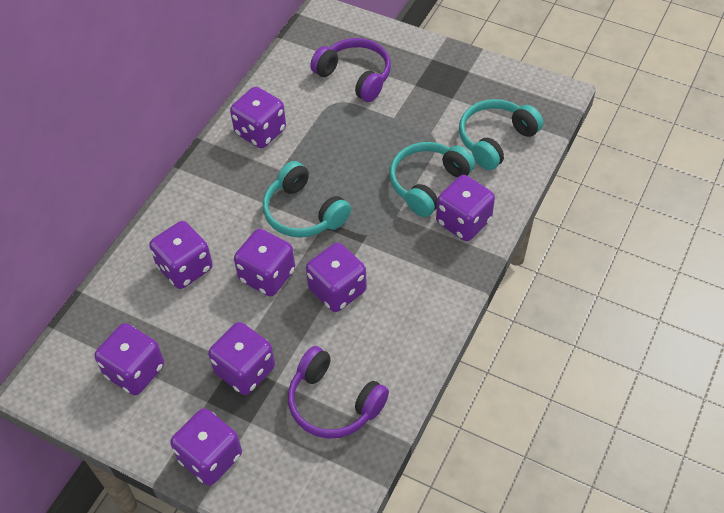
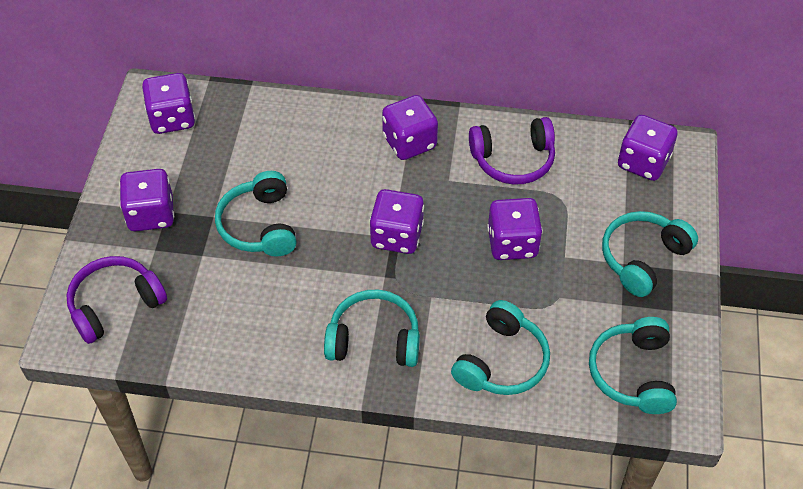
purple dice: 8 -> 6
turquoise headphones: 3 -> 5

